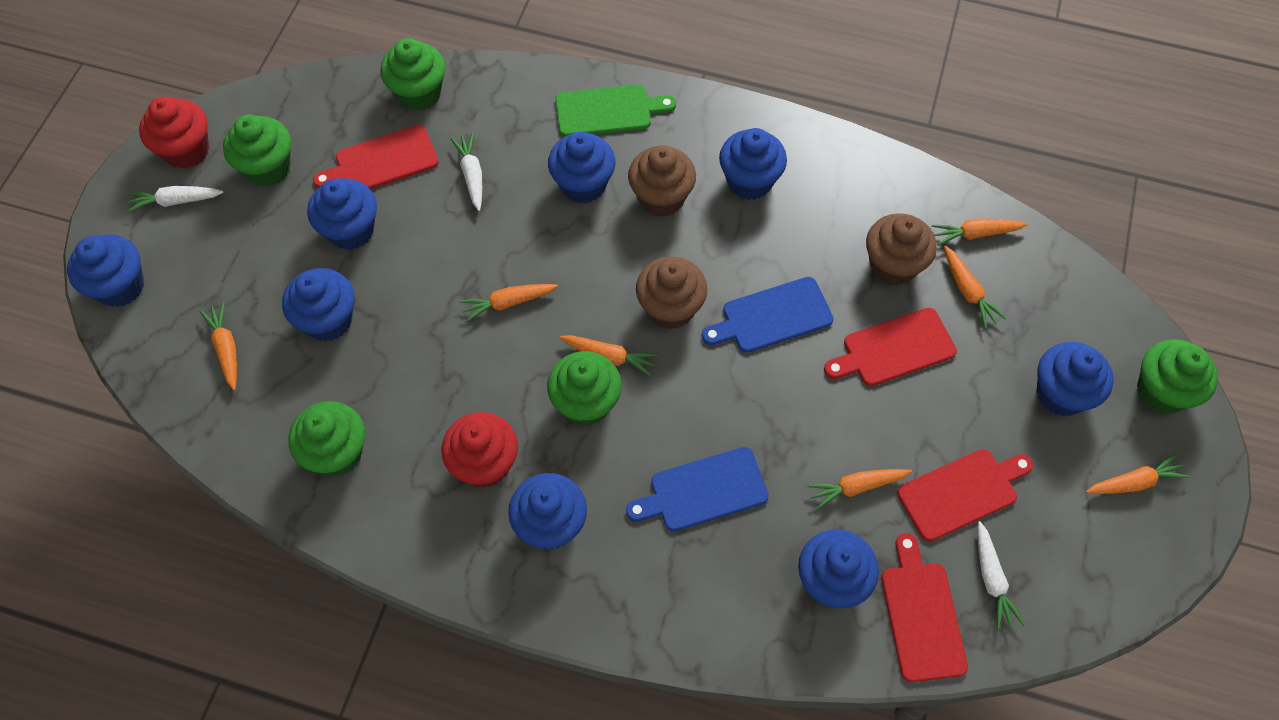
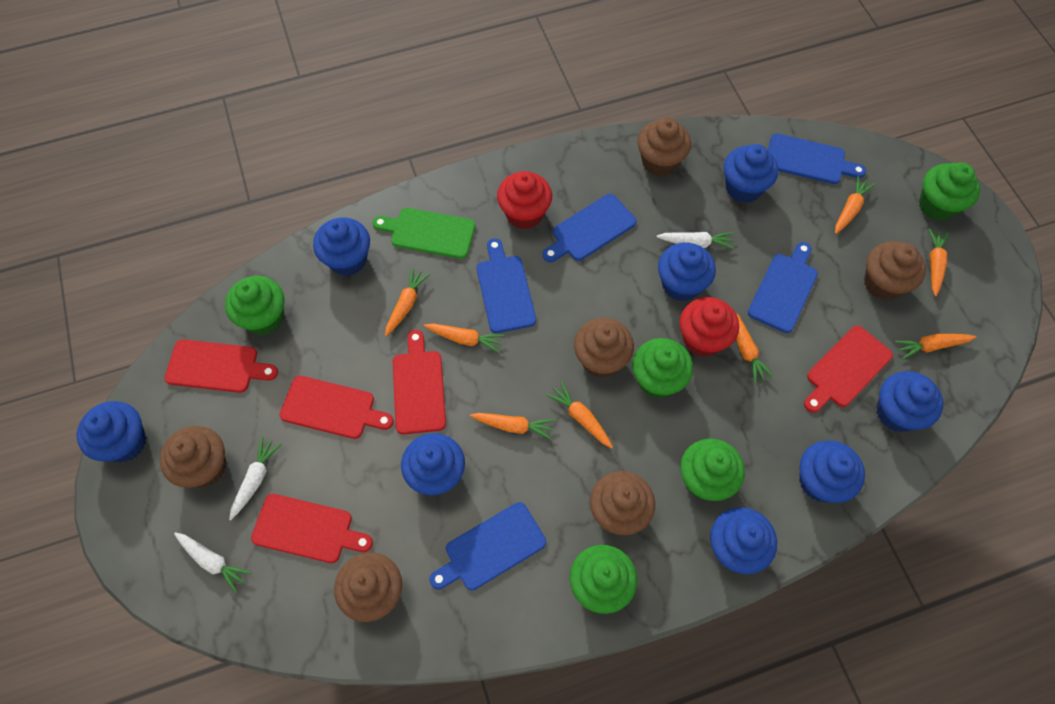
blue cutting board: 2 -> 5
brown cupcake: 3 -> 6
orange carrot: 7 -> 8
red cutting board: 4 -> 5

